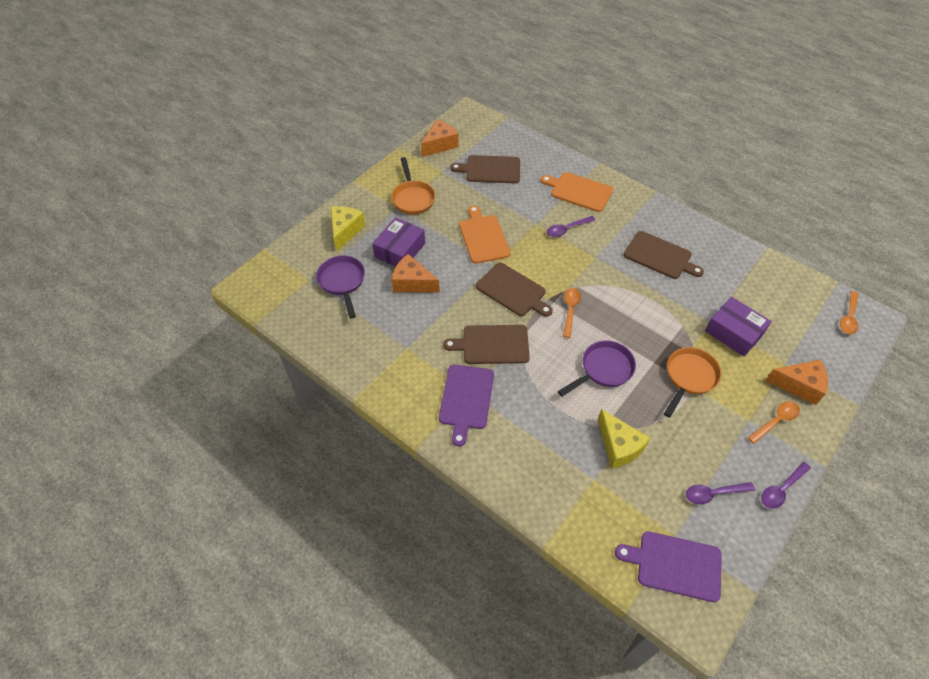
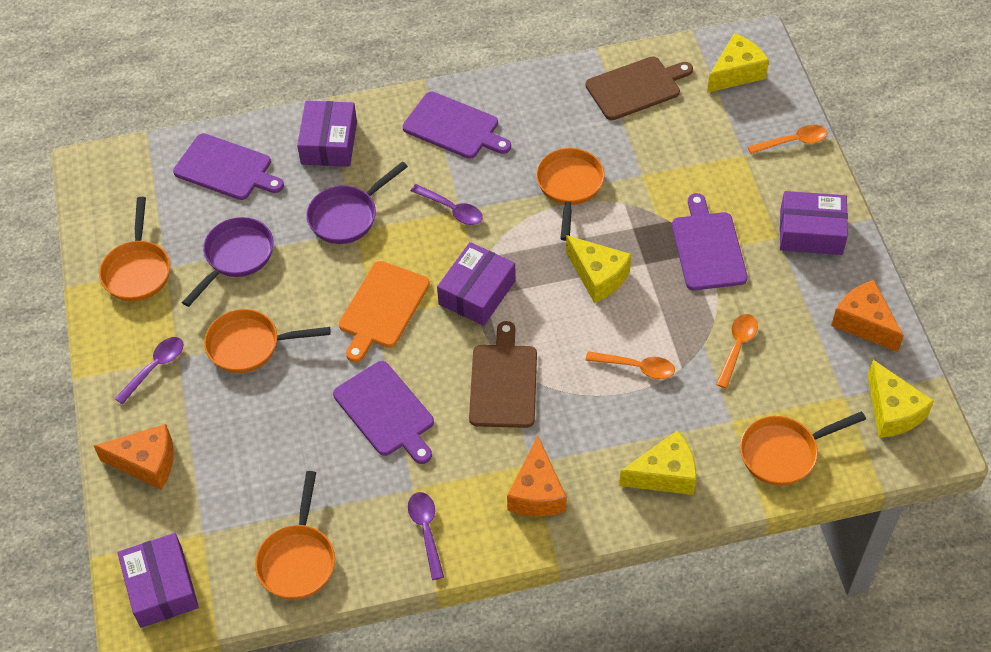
brown cutting board: 4 -> 2
orange cutting board: 2 -> 1
orange pan: 2 -> 5
purple box: 2 -> 4
purple cutting board: 2 -> 4
yellow cheese: 2 -> 4

